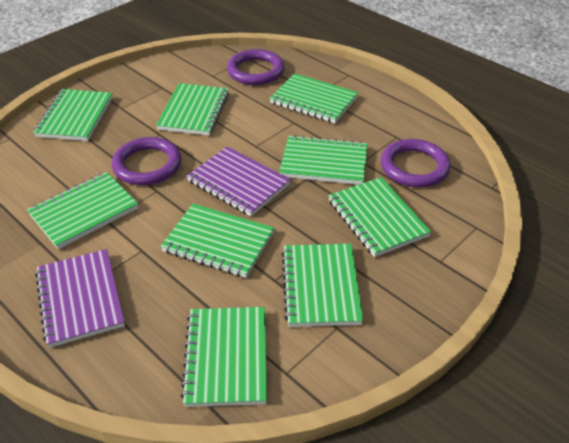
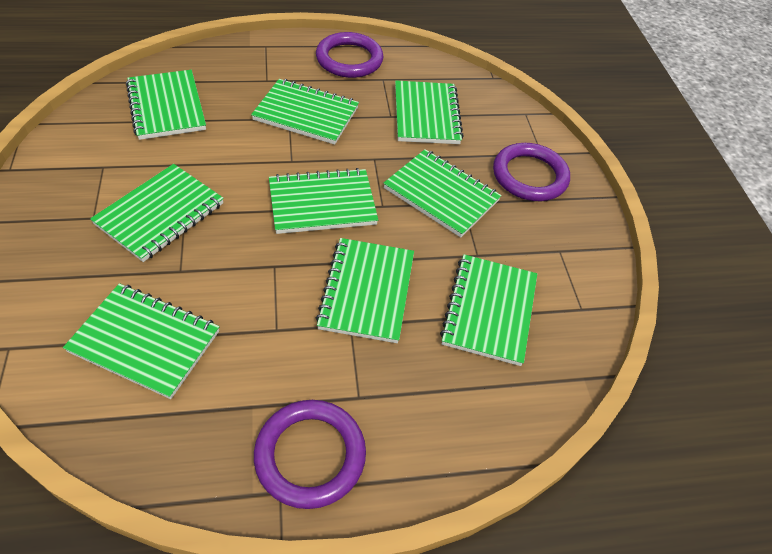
purple notebook: 2 -> 0

